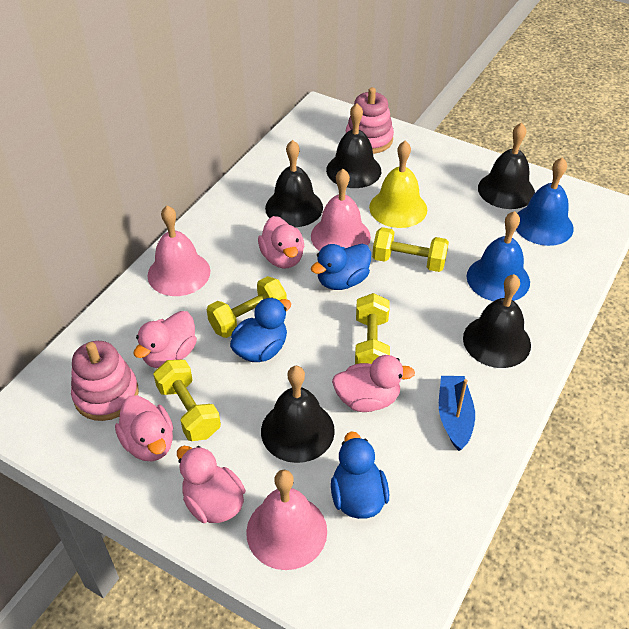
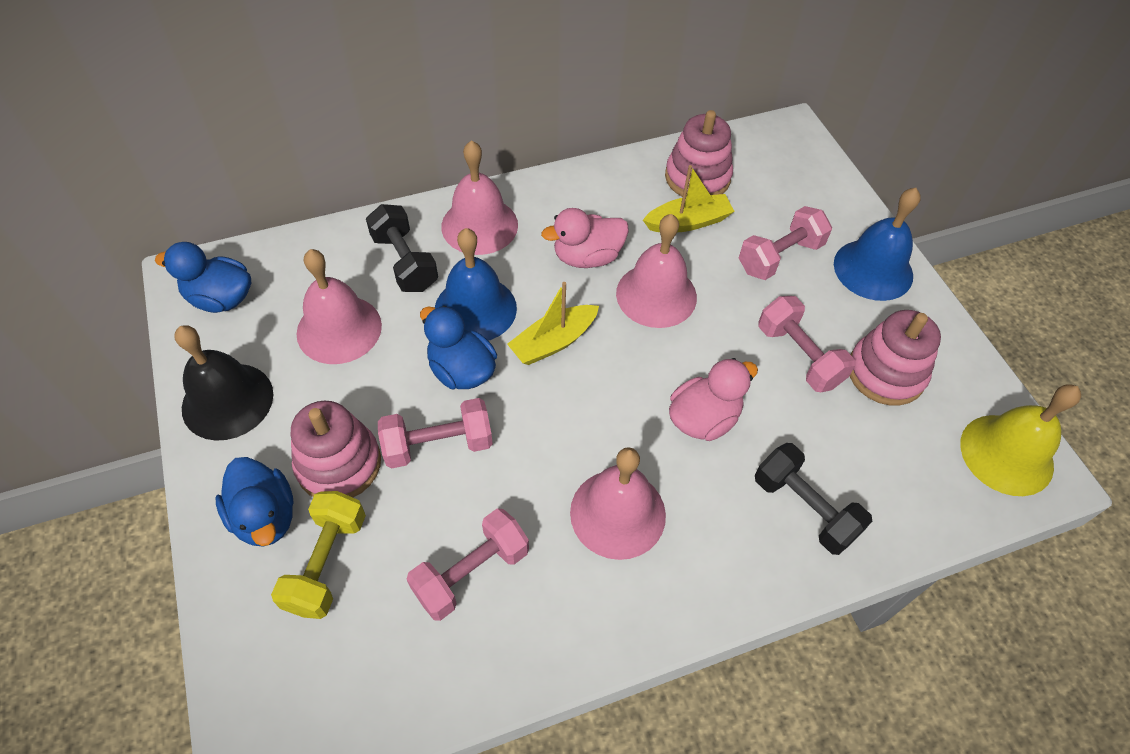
black bell: 5 -> 1
black dumbbell: 0 -> 2
blue boat: 1 -> 0
pink bell: 3 -> 4
pink duck: 5 -> 2
pink dumbbell: 0 -> 4
pink stacking toy: 2 -> 3
yellow boat: 0 -> 2
yellow dumbbell: 4 -> 1

